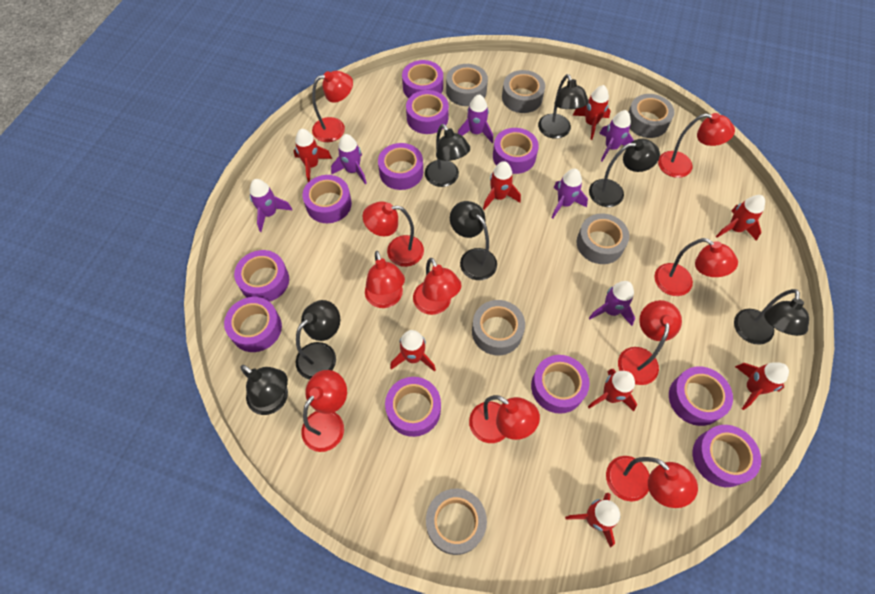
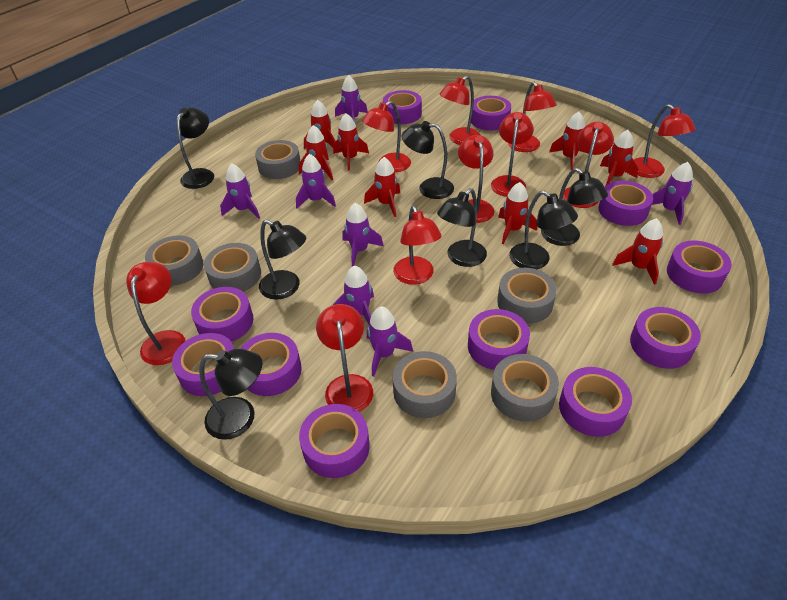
purple rocket: 6 -> 7

